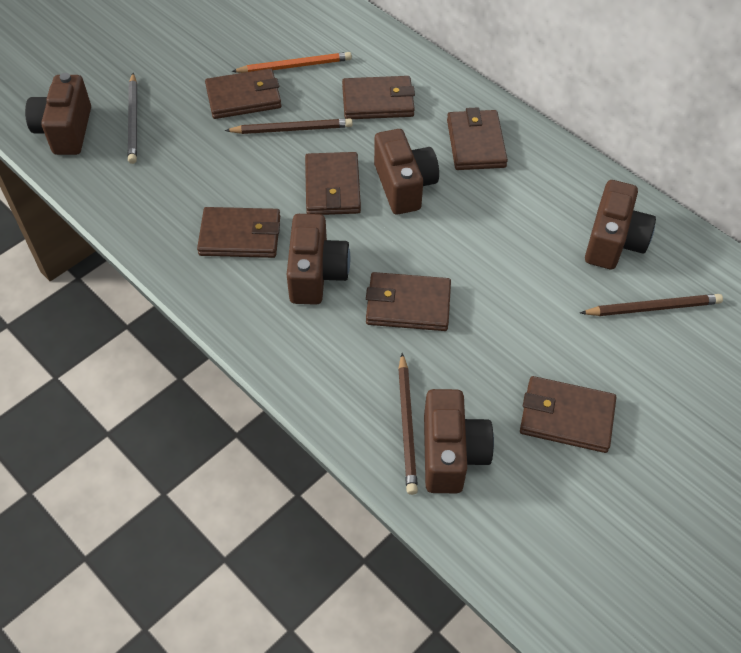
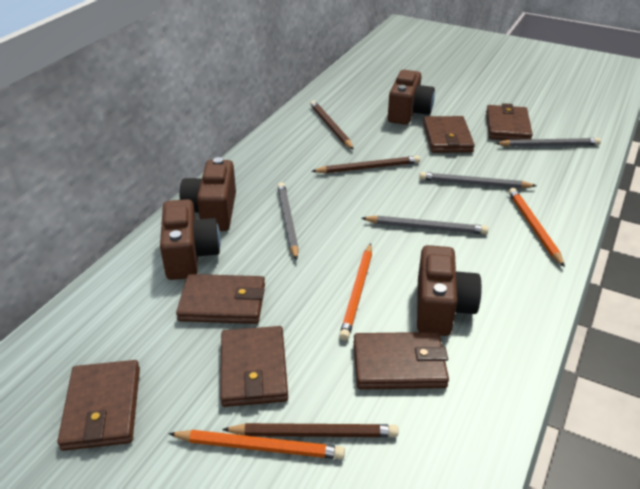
brown camera: 5 -> 4
brown wallet: 7 -> 6
grey pencil: 1 -> 4
orange pencil: 1 -> 3

